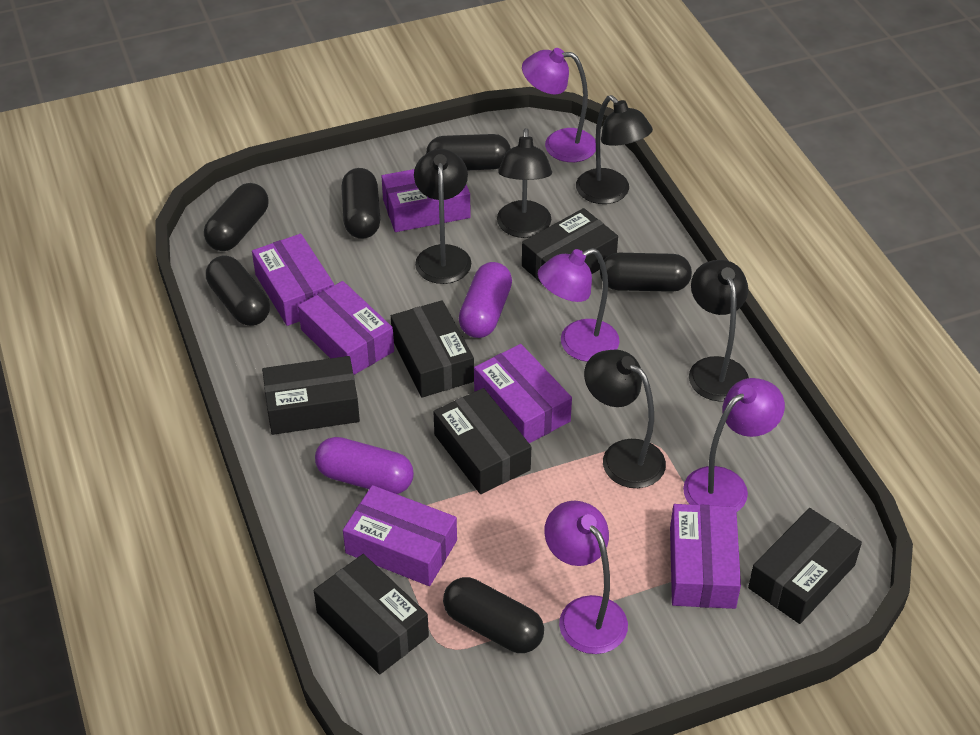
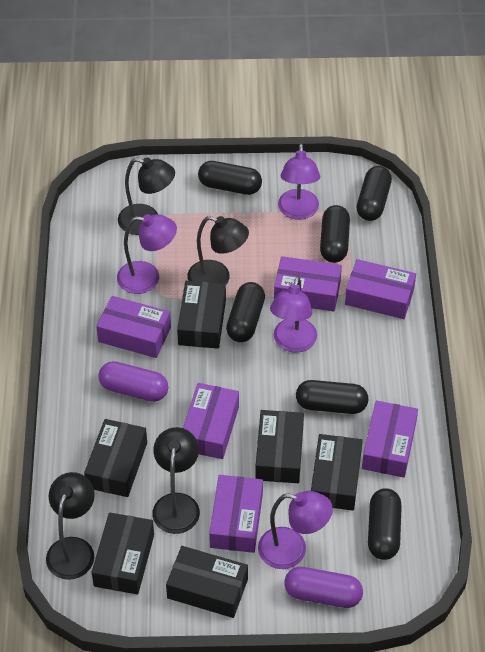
black lamp: 5 -> 4

